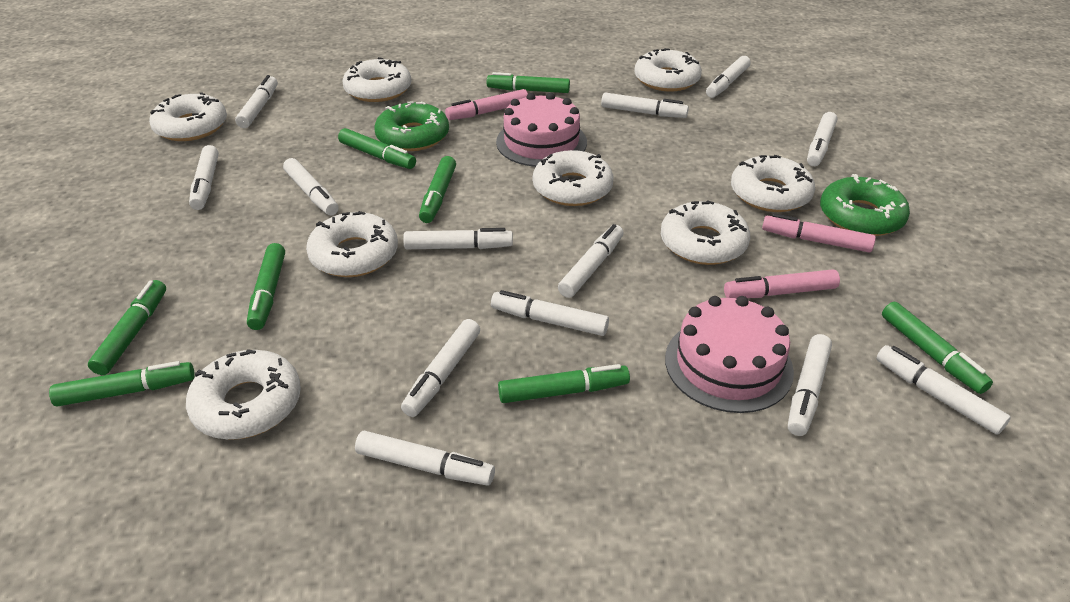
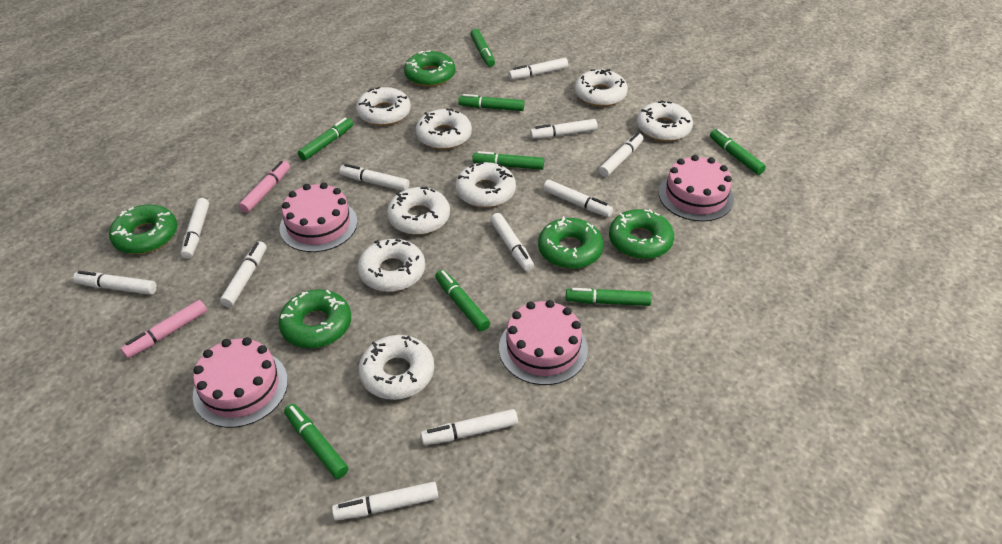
green donut: 2 -> 5
pink cake: 2 -> 4
pink marker: 3 -> 2
white marker: 13 -> 11

